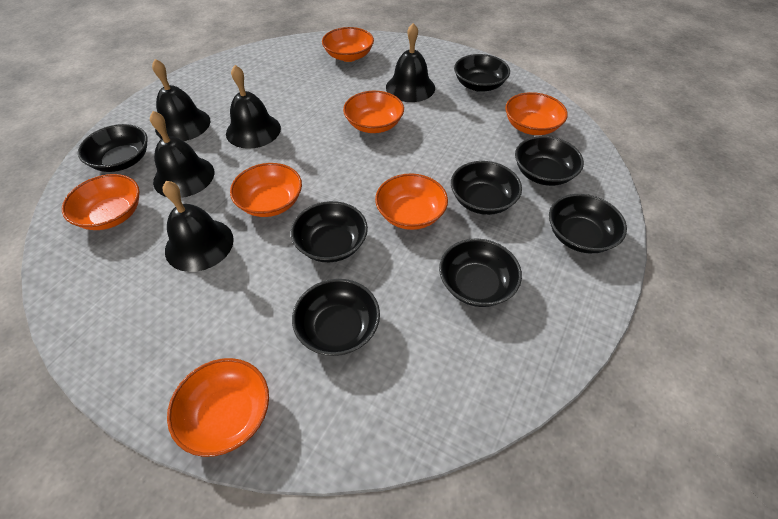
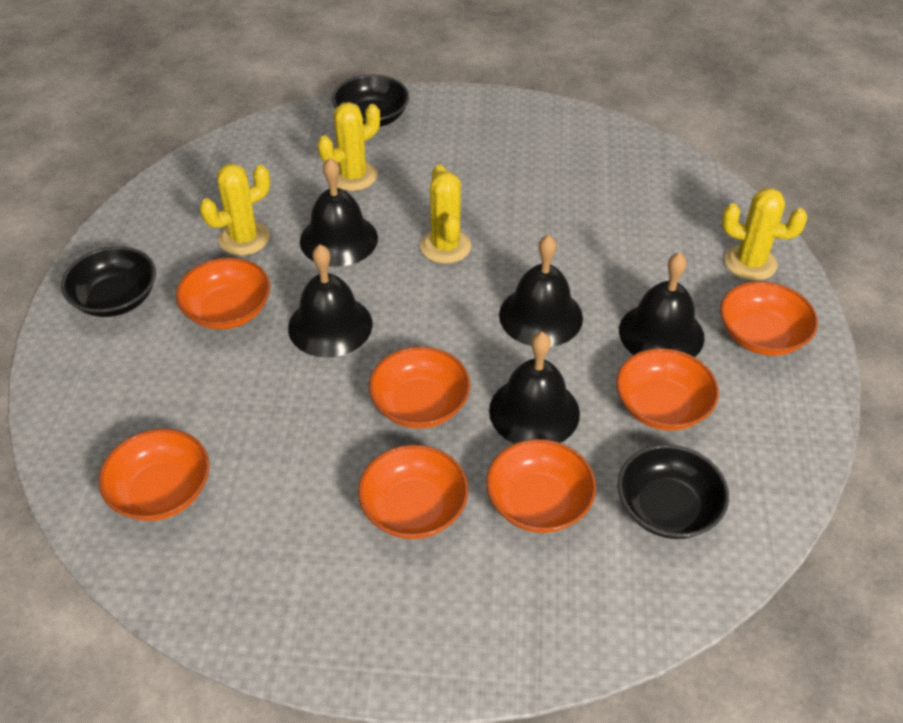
black bowl: 8 -> 3
yellow cactus: 0 -> 4

